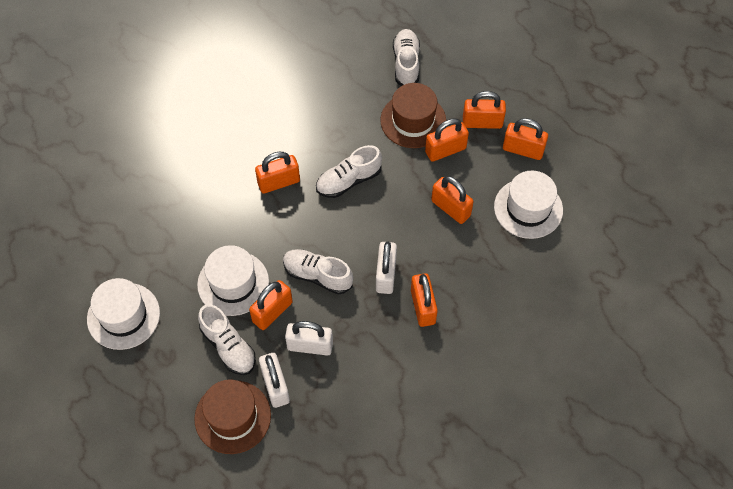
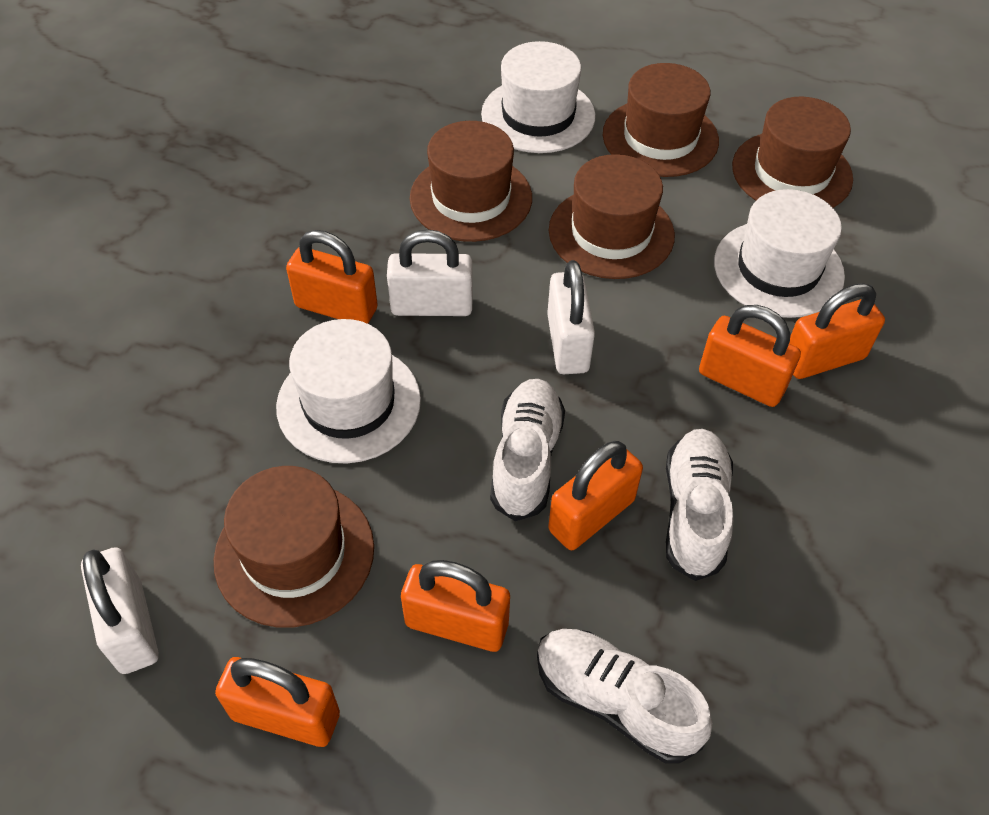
brown hat: 2 -> 5
orange padlock: 7 -> 6
white shoe: 4 -> 3

